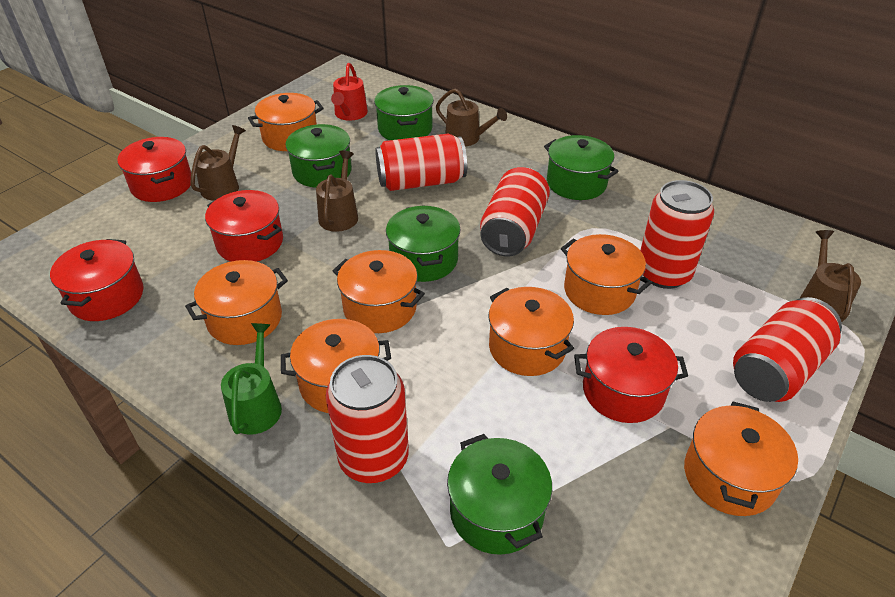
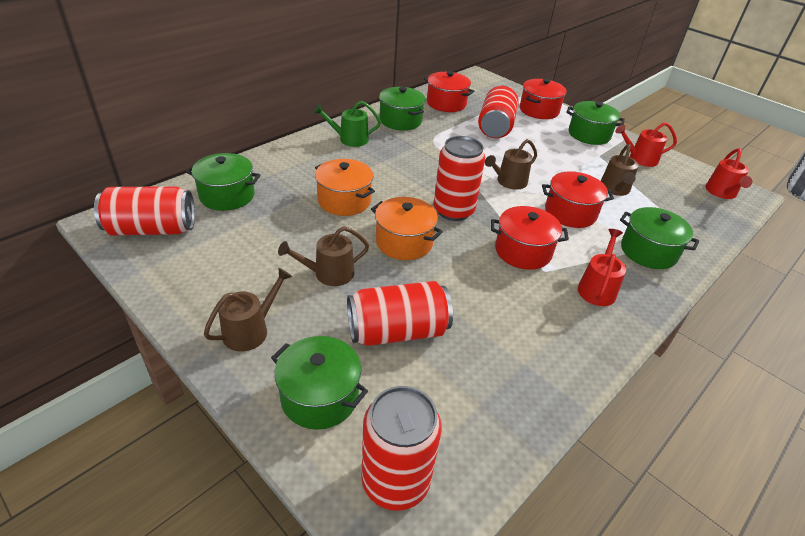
orange pot: 7 -> 2
red watering can: 1 -> 3

